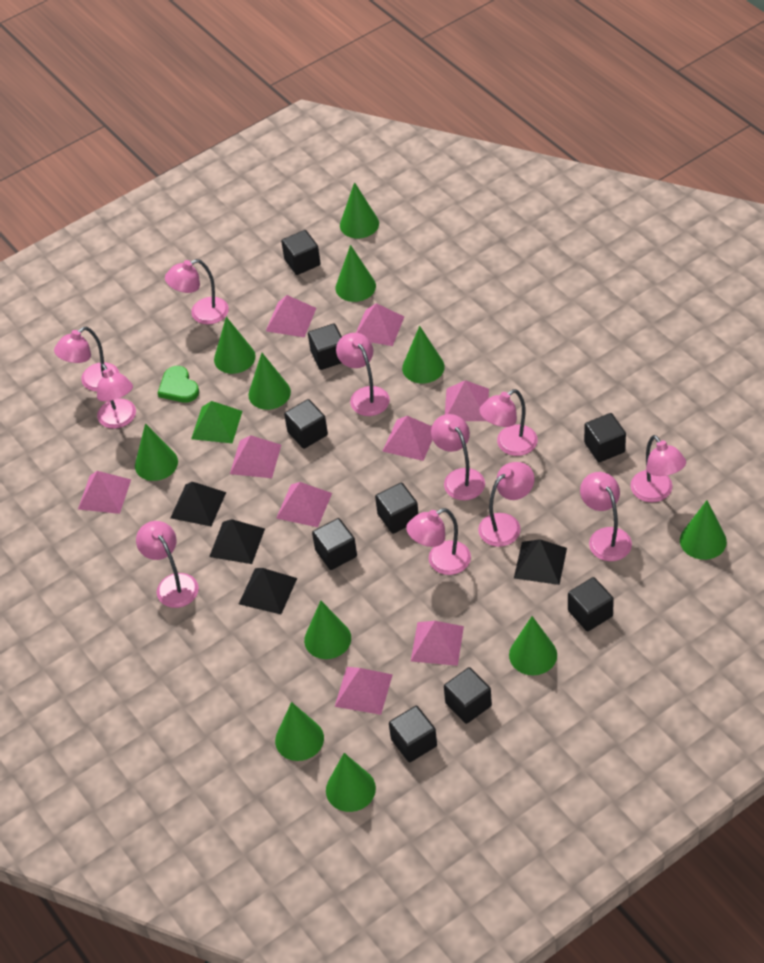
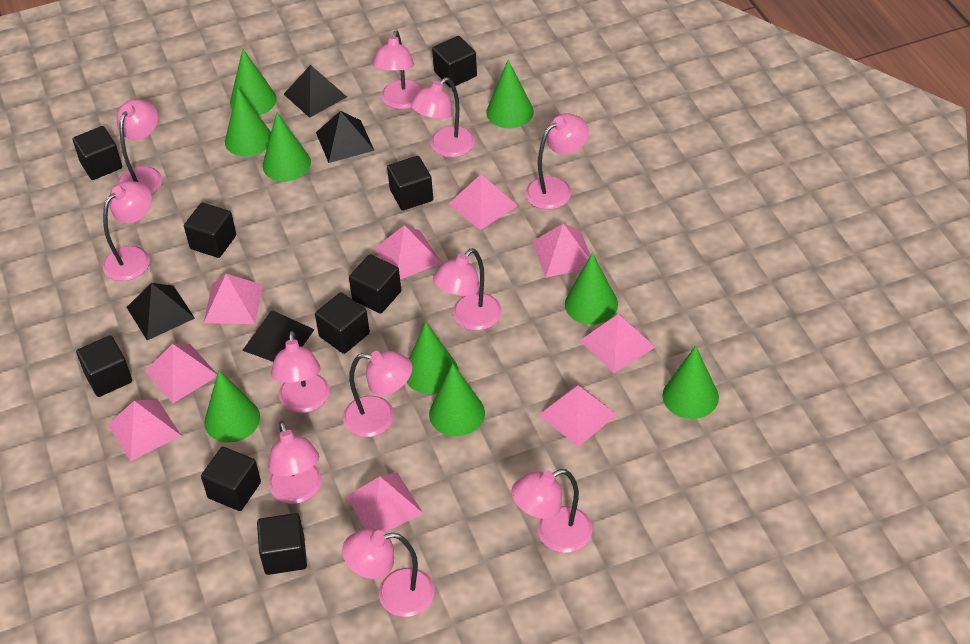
green cone: 11 -> 9
green heart: 1 -> 0
green pyramid: 1 -> 0

